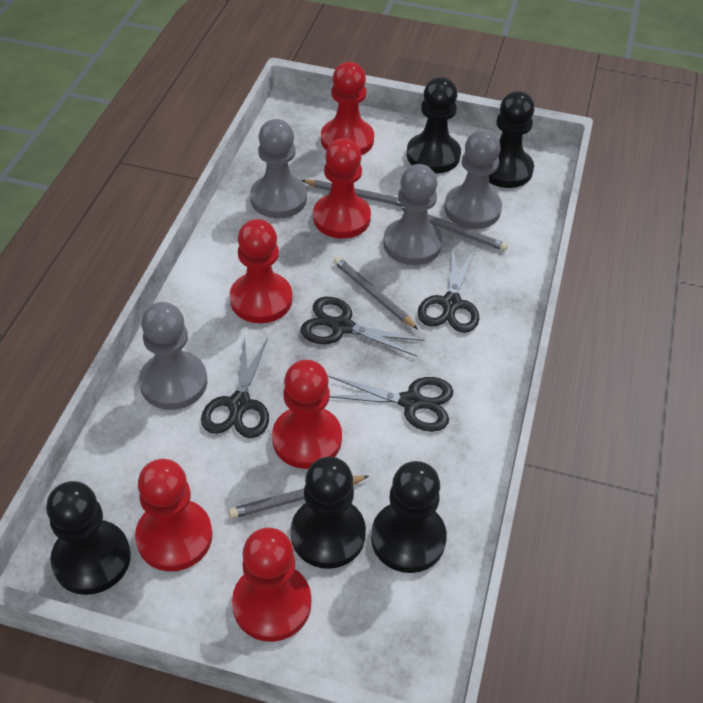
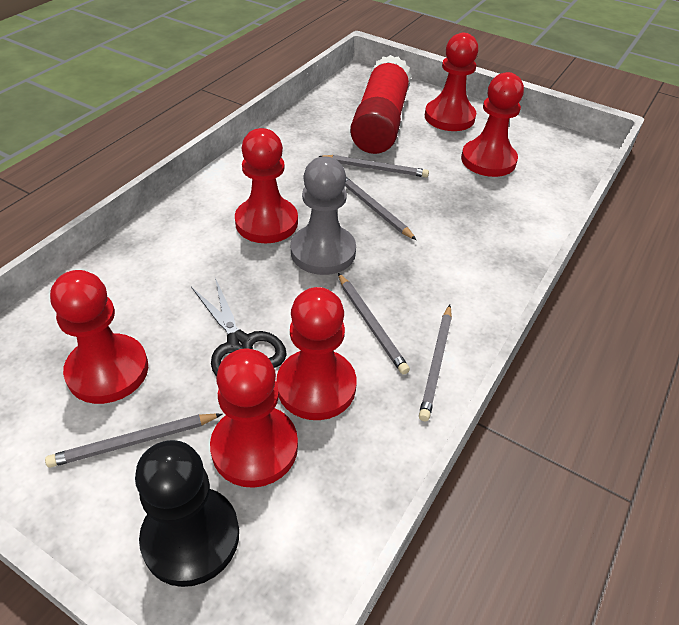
black pawn: 5 -> 1
black scissors: 4 -> 1
grey pawn: 4 -> 1
grey pencil: 4 -> 5
red glue stick: 0 -> 1

